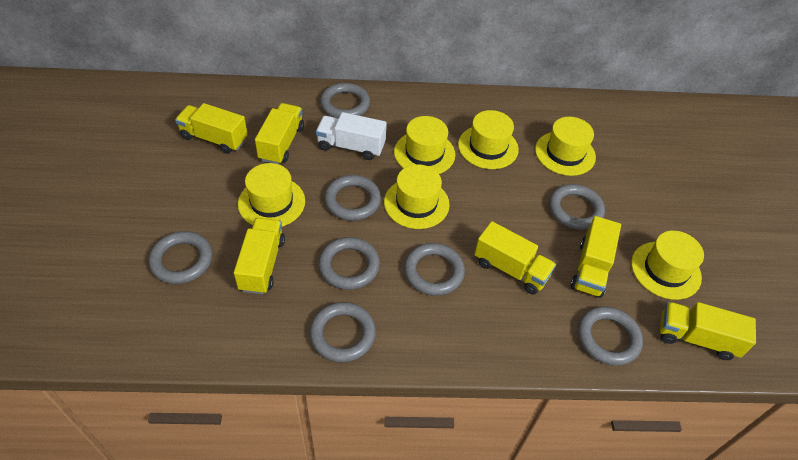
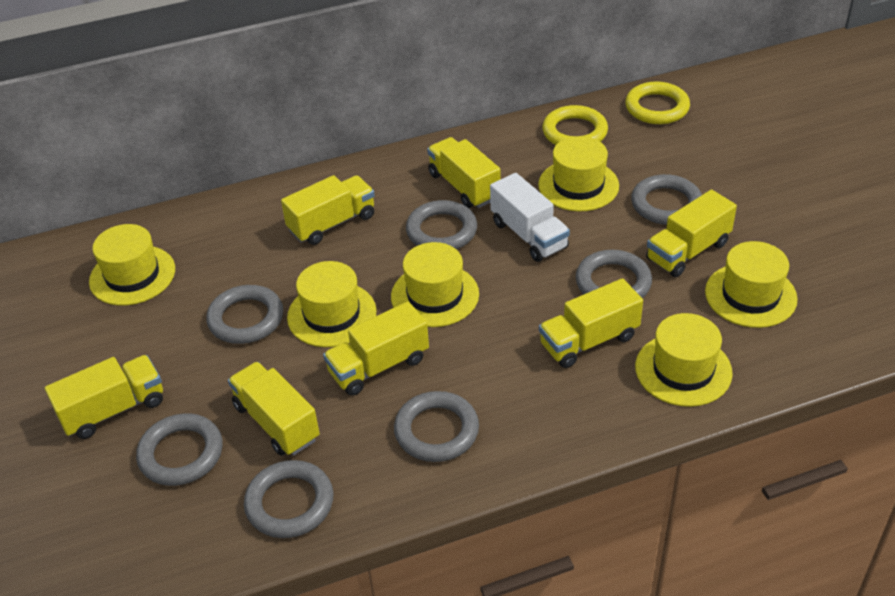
grey ring: 8 -> 7
yellow ring: 0 -> 2
yellow truck: 6 -> 7

